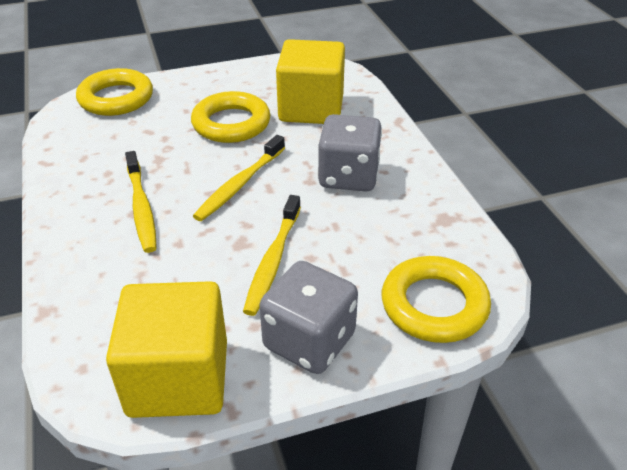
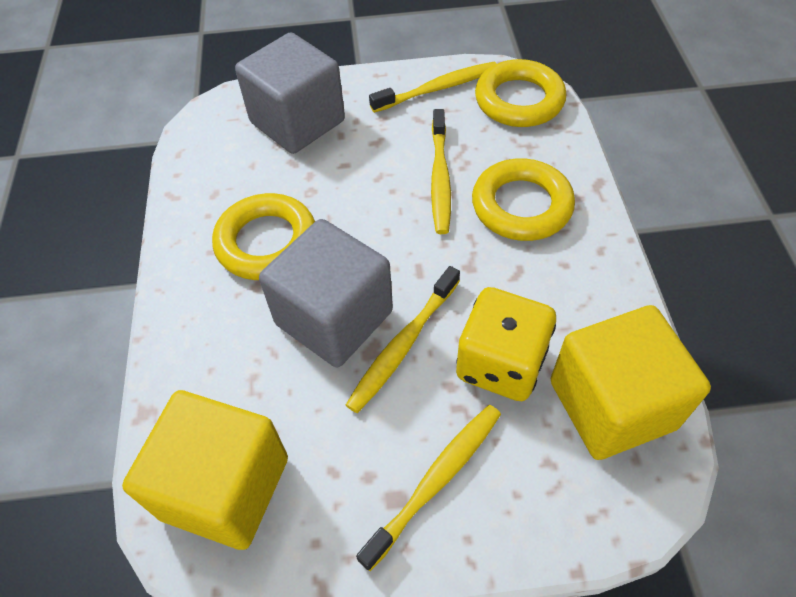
grey cube: 0 -> 2
grey dice: 2 -> 0
yellow dice: 0 -> 1
yellow toothbrush: 3 -> 4

